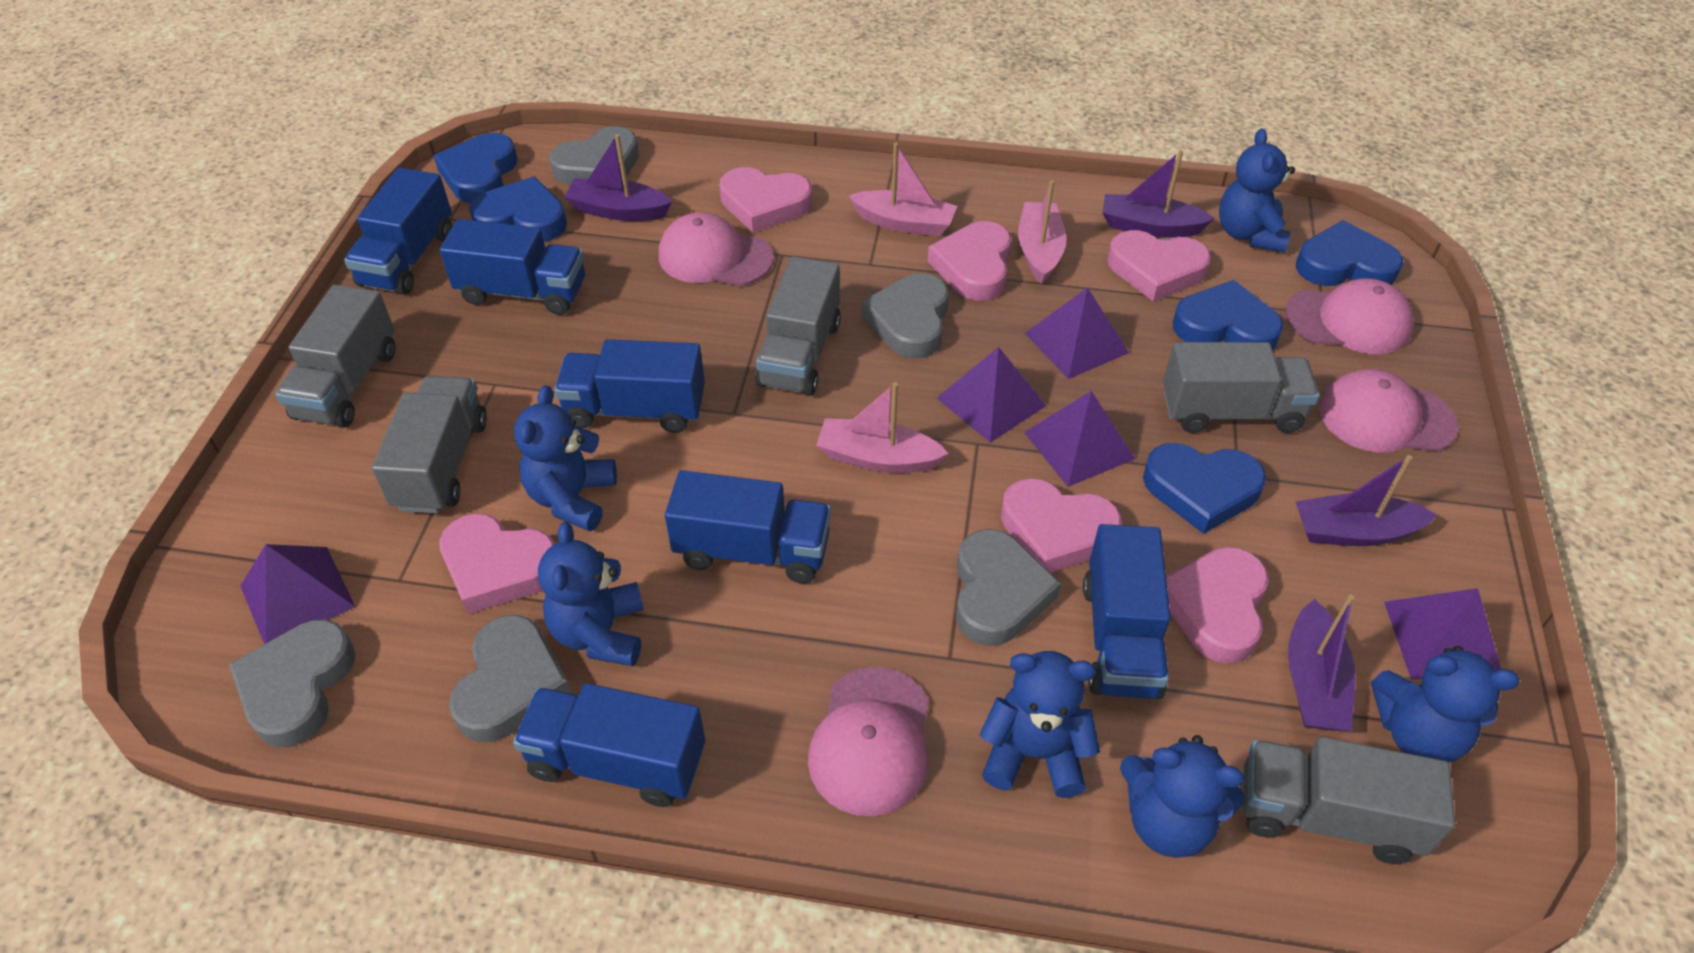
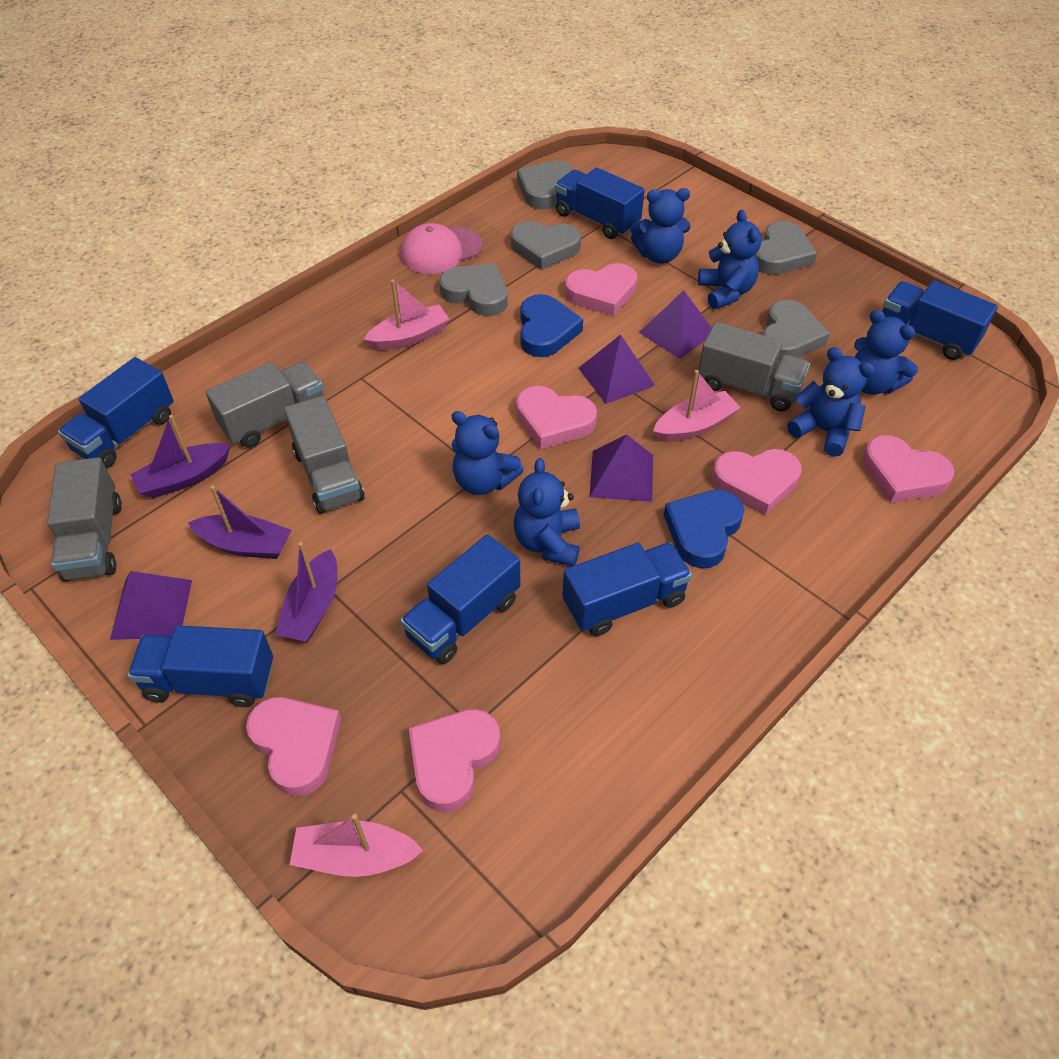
blue heart: 5 -> 2
grey truck: 5 -> 4
pink cap: 4 -> 1
purple boat: 4 -> 3
purple pyramid: 5 -> 4

